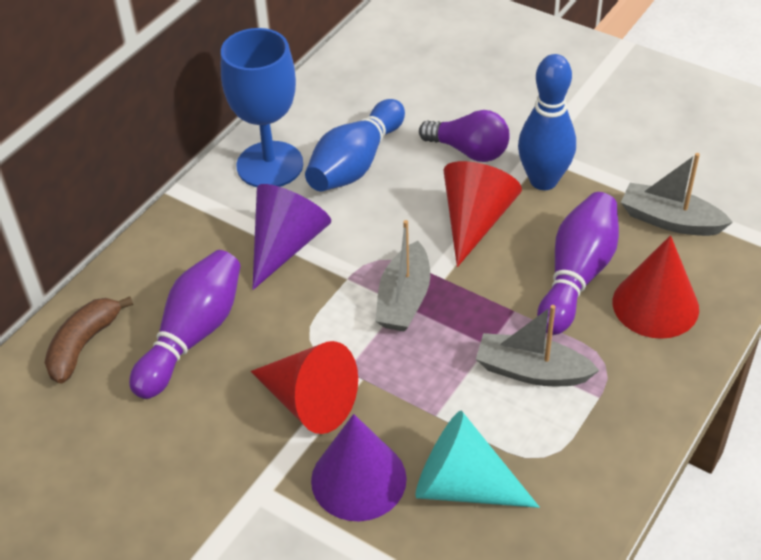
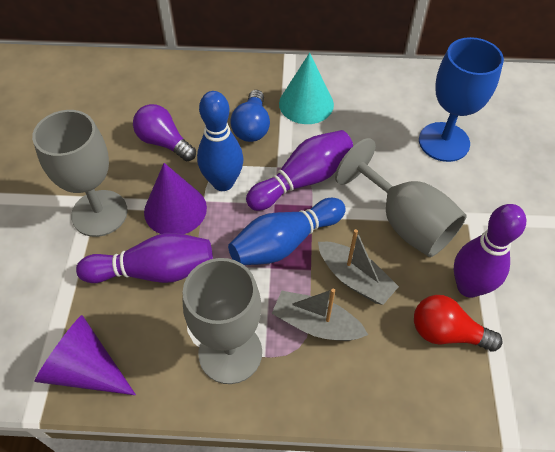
blue light bulb: 0 -> 1
brown banana: 1 -> 0
grey boat: 3 -> 2
grey goblet: 0 -> 3
purple bowling pin: 2 -> 3
red cone: 3 -> 0
red light bulb: 0 -> 1

